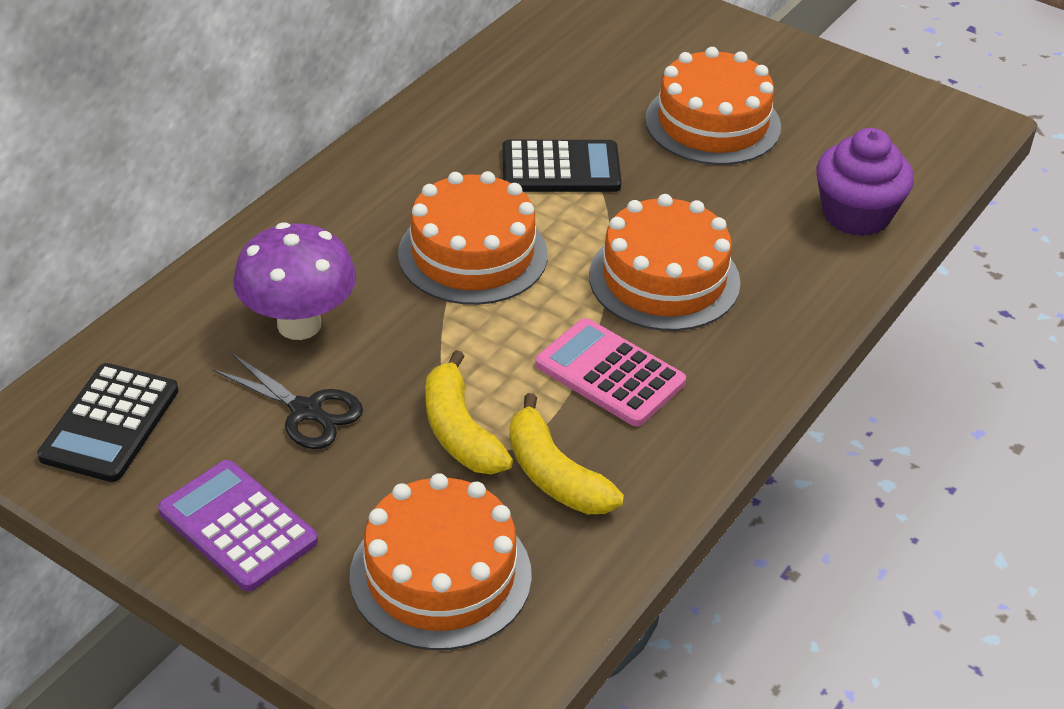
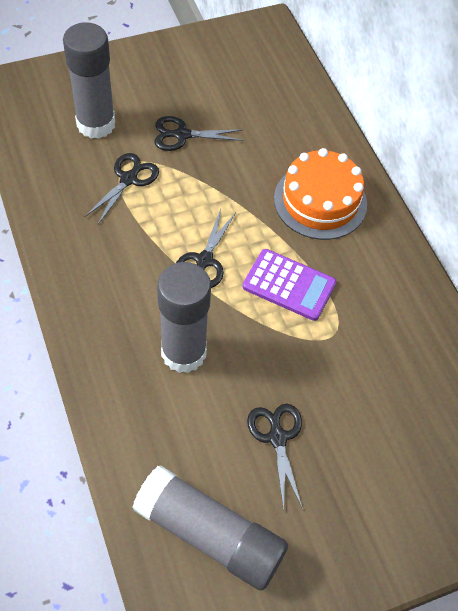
black calculator: 2 -> 0
black scissors: 1 -> 4
grey glue stick: 0 -> 3
orange cake: 4 -> 1
pink calculator: 1 -> 0
purple cupcake: 1 -> 0
purple mushroom: 1 -> 0
yellow banana: 2 -> 0

